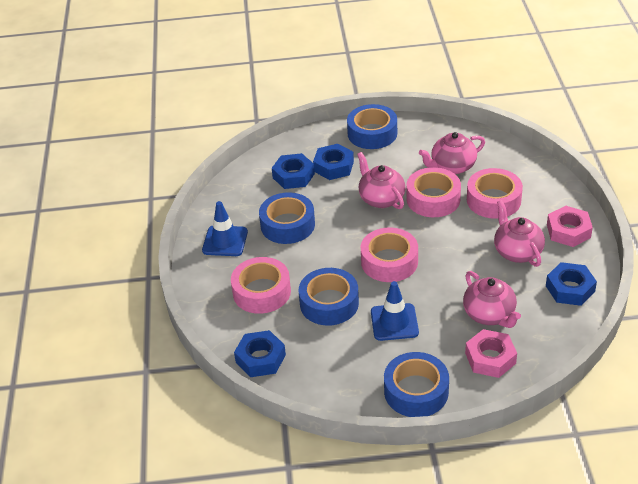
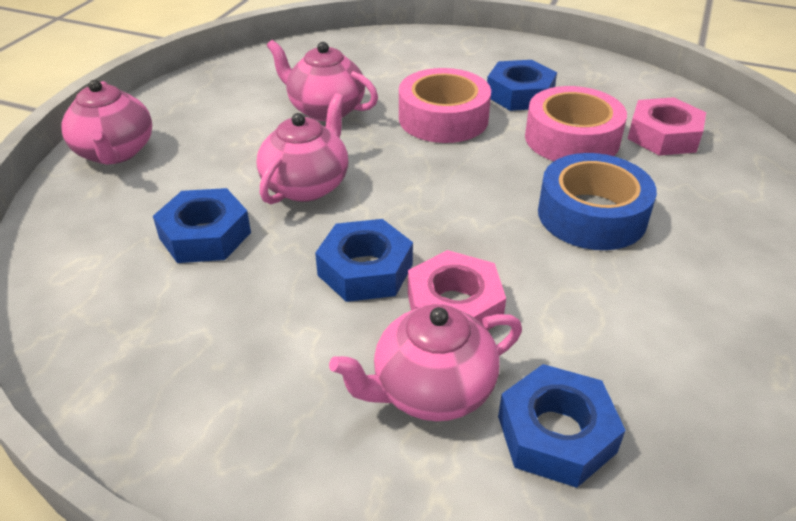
blue tape: 4 -> 1
blue traffic cone: 2 -> 0
pink tape: 4 -> 2

